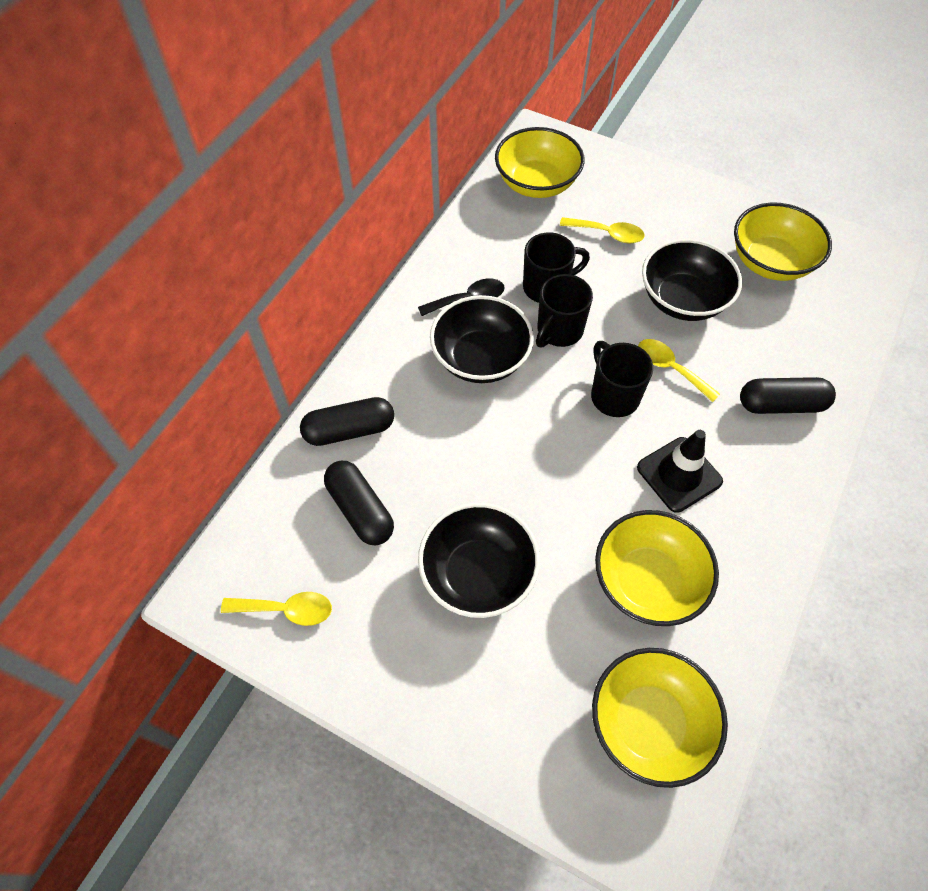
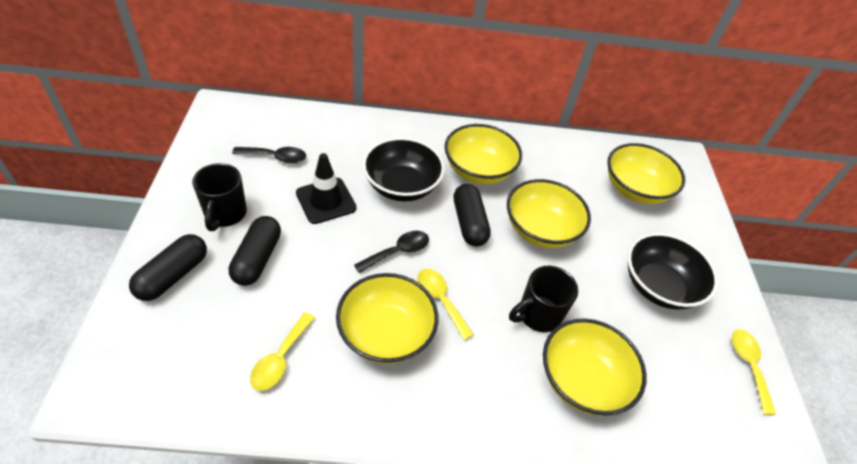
black bowl: 3 -> 2
black mug: 3 -> 2
black spoon: 1 -> 2
yellow bowl: 4 -> 5

